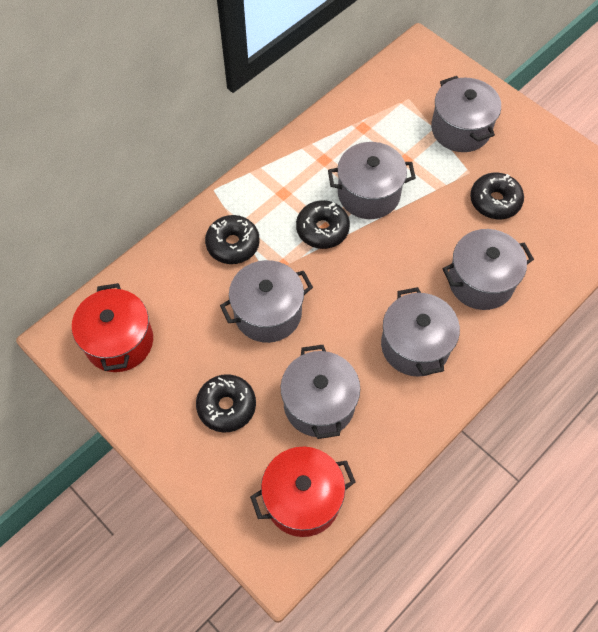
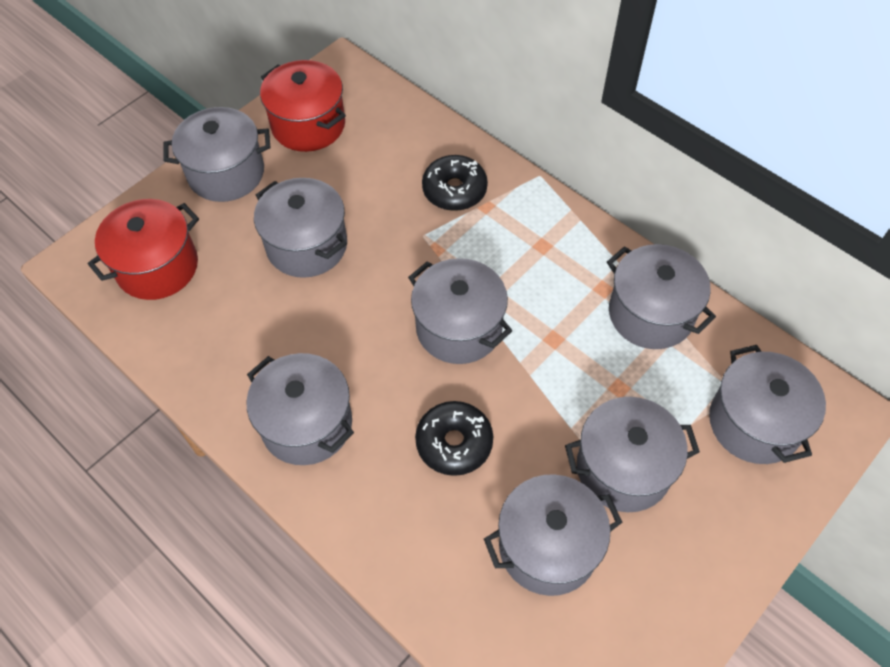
black donut: 4 -> 2
grey pot: 6 -> 8

